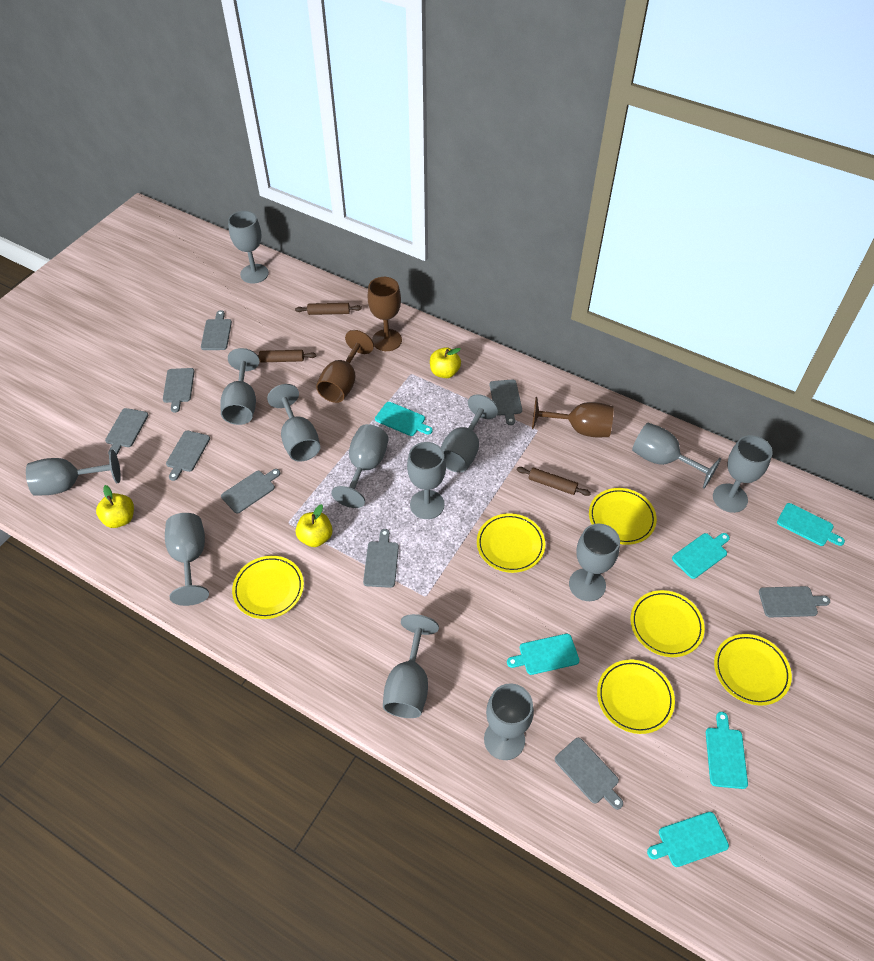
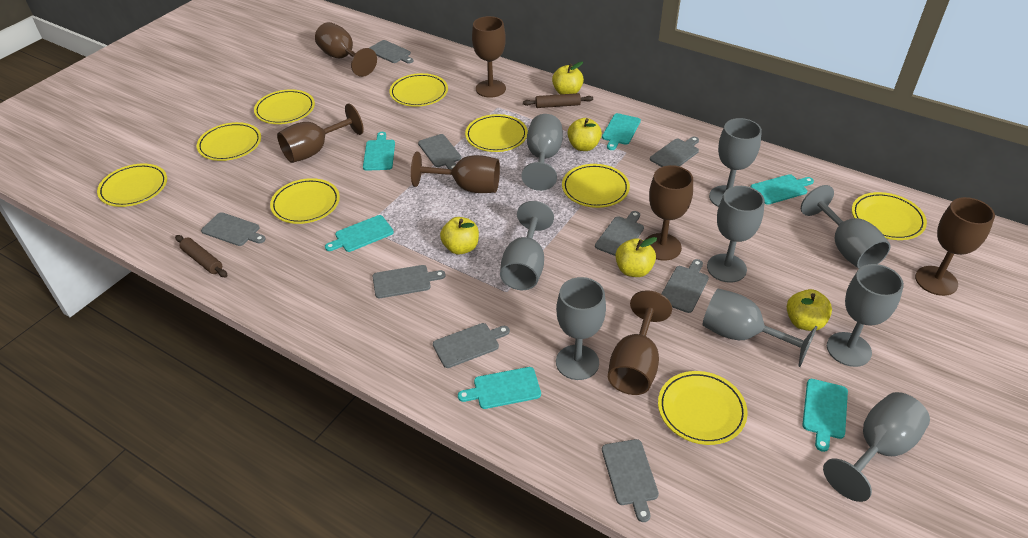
brown goblet: 3 -> 7
brown rolling pin: 3 -> 2
grey goblet: 13 -> 9
yellow apple: 3 -> 5
yellow plate: 6 -> 9

